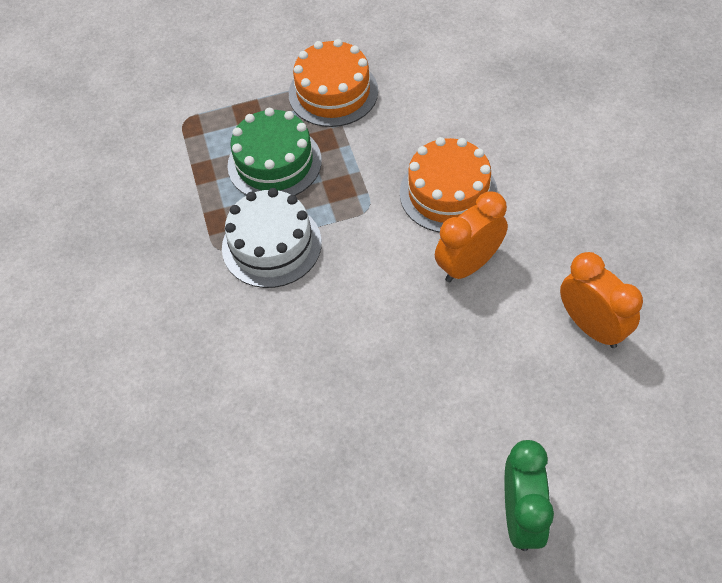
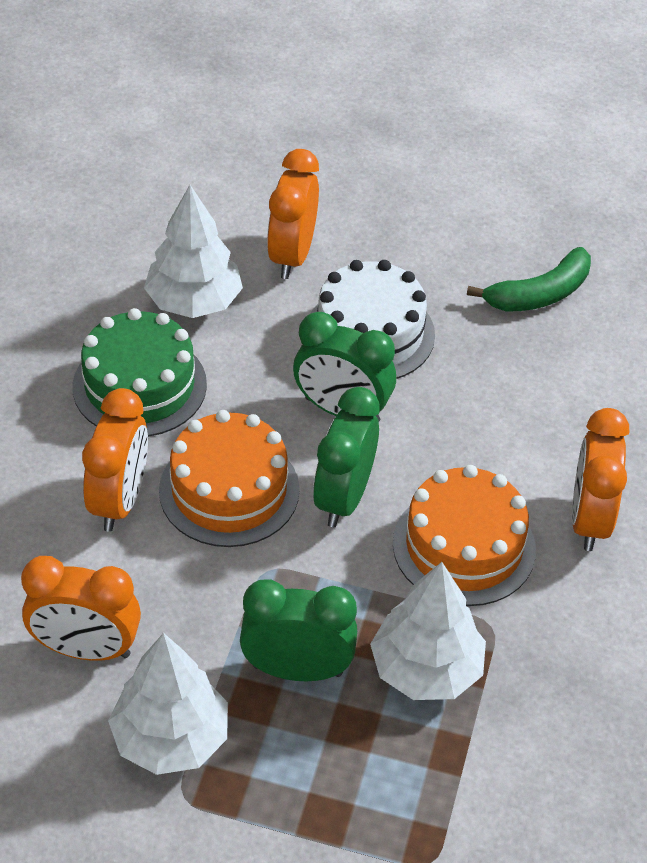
green banana: 0 -> 1
green clock: 1 -> 3
orange clock: 2 -> 4
white tree: 0 -> 3

